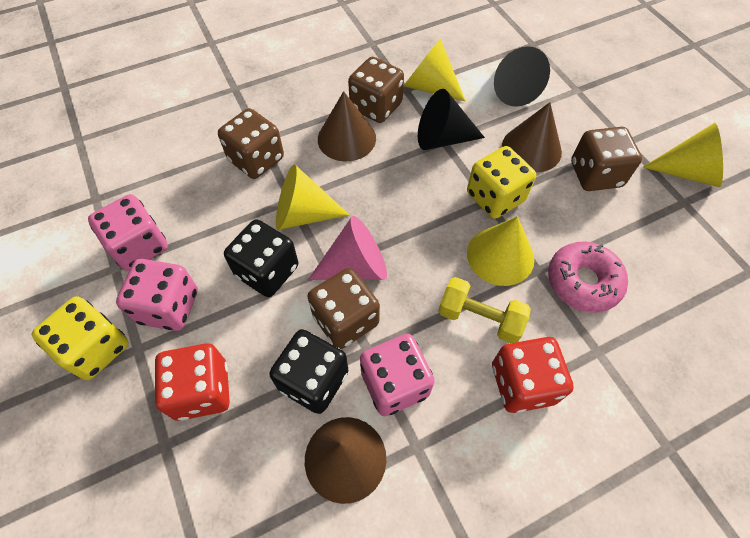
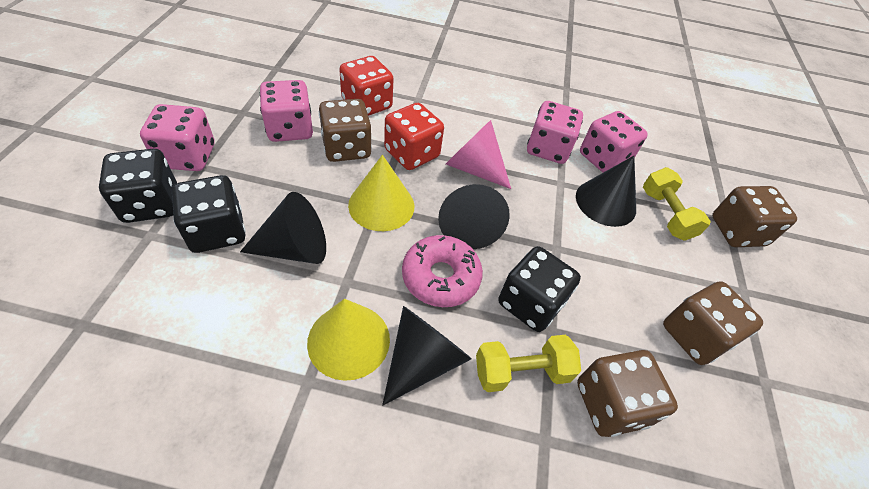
black cone: 2 -> 4
black dice: 2 -> 3
brown cone: 3 -> 0
pink dice: 3 -> 4
yellow cone: 4 -> 2
yellow dice: 2 -> 0
yellow dumbbell: 1 -> 2

